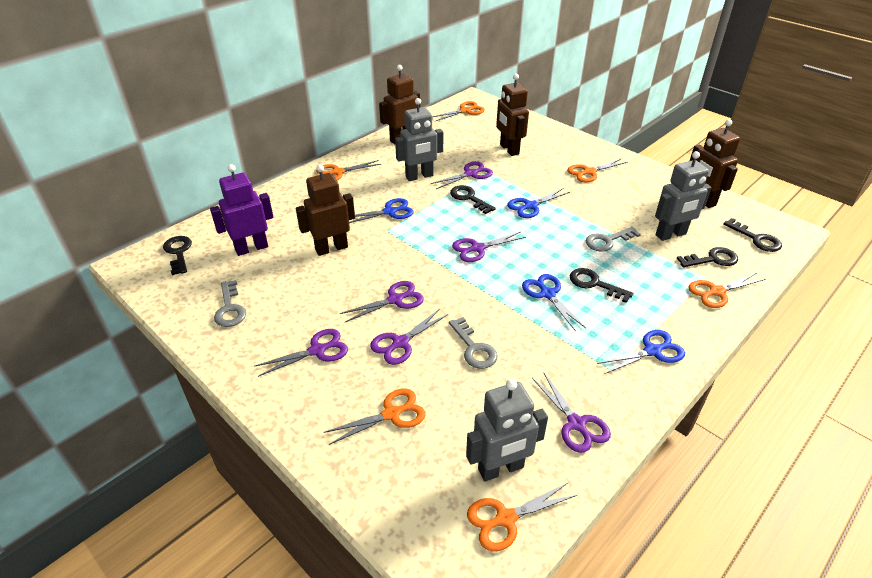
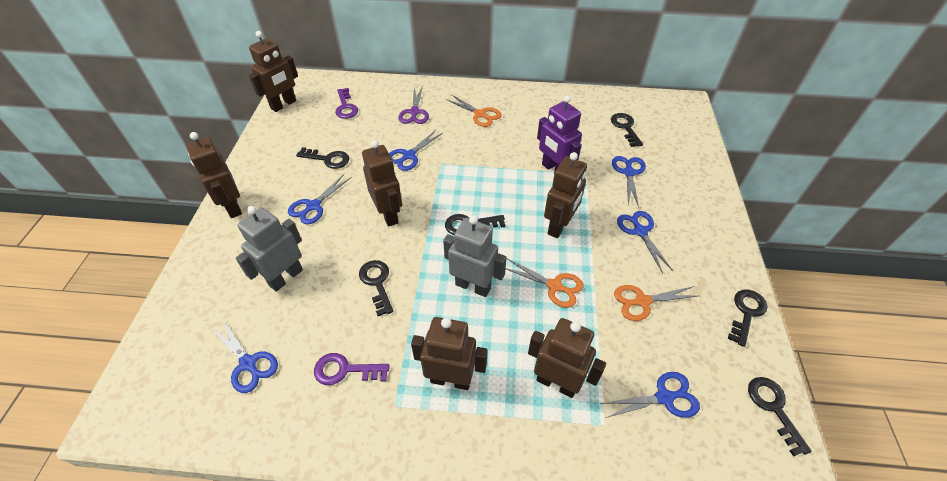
black key: 5 -> 6
blue scissors: 4 -> 6
brown robot: 4 -> 6
grey key: 3 -> 0
grey robot: 3 -> 2
orange scissors: 6 -> 3
purple key: 0 -> 2
purple scissors: 6 -> 1

